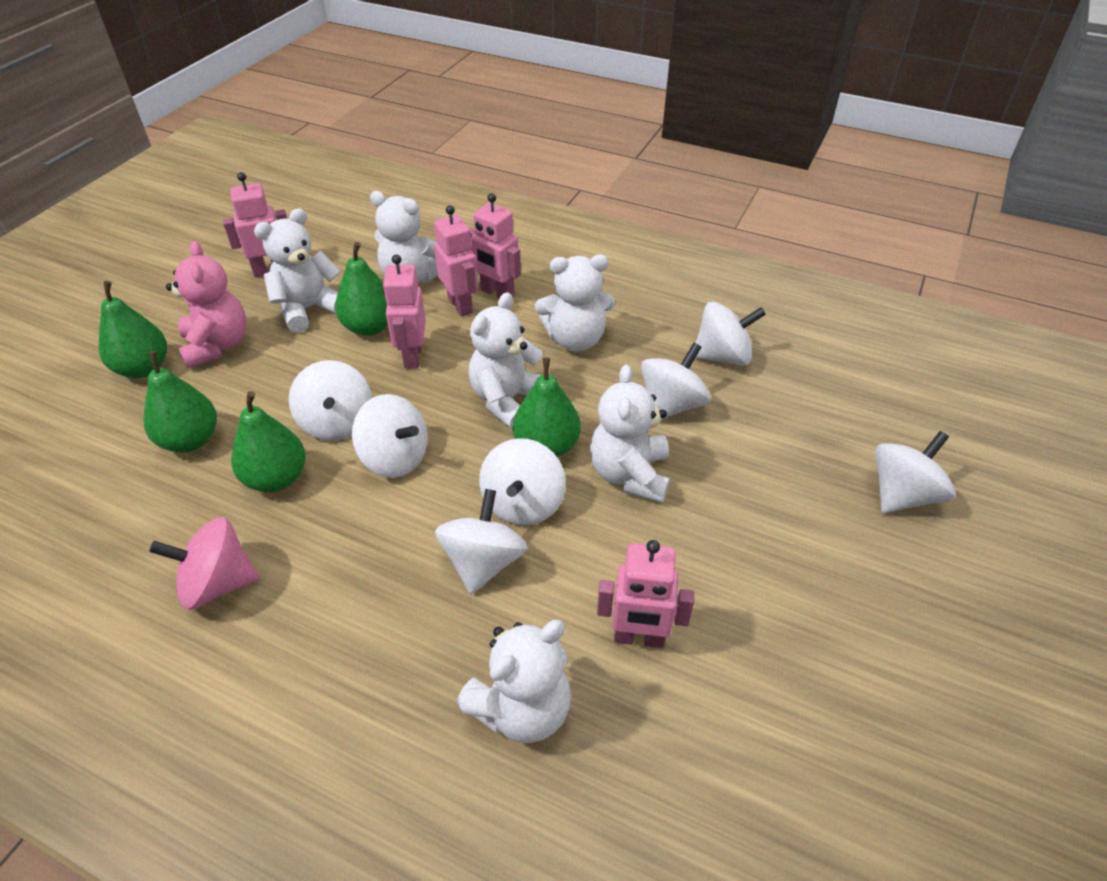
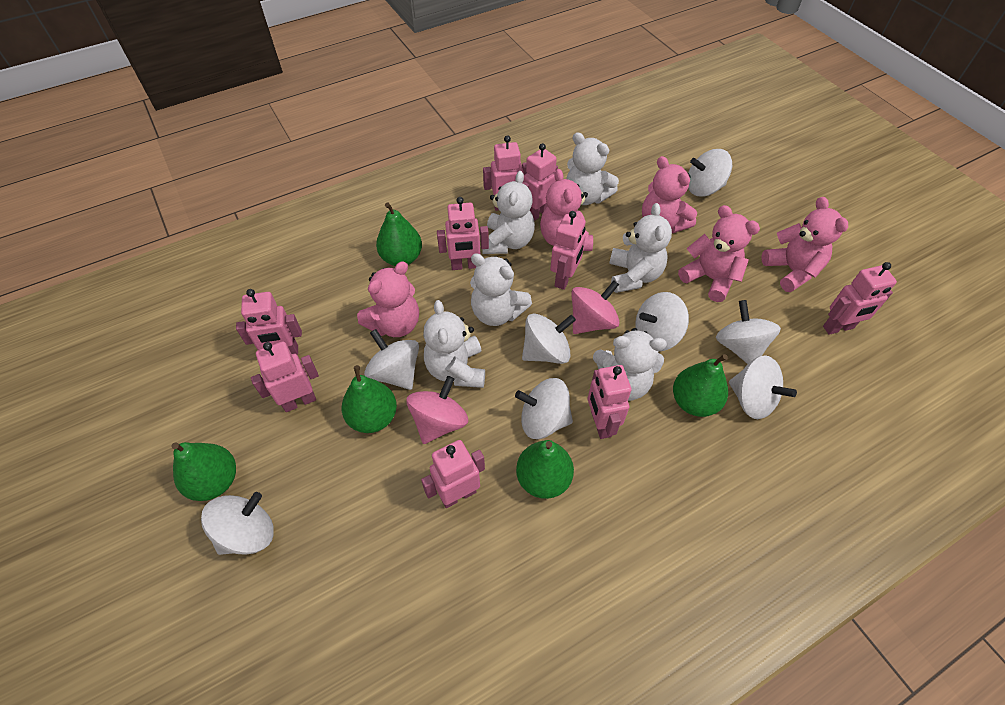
pink robot: 5 -> 9
pink spinning top: 1 -> 2
pink teddy bear: 1 -> 5
white spinning top: 7 -> 8

